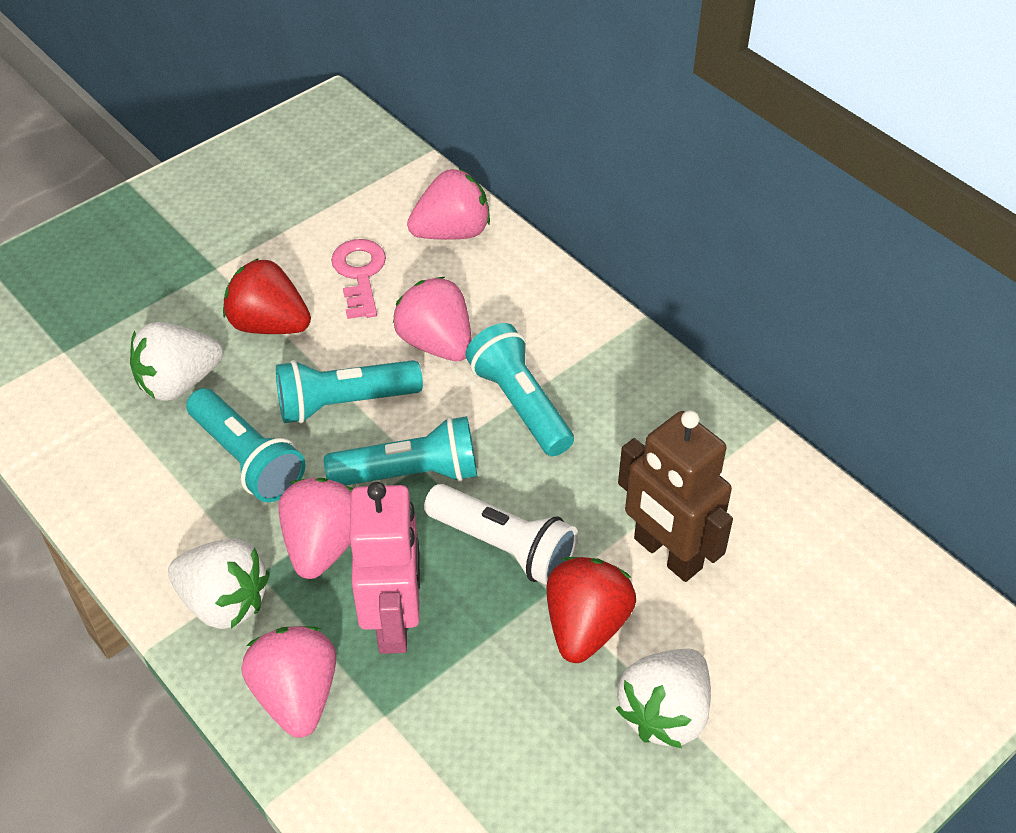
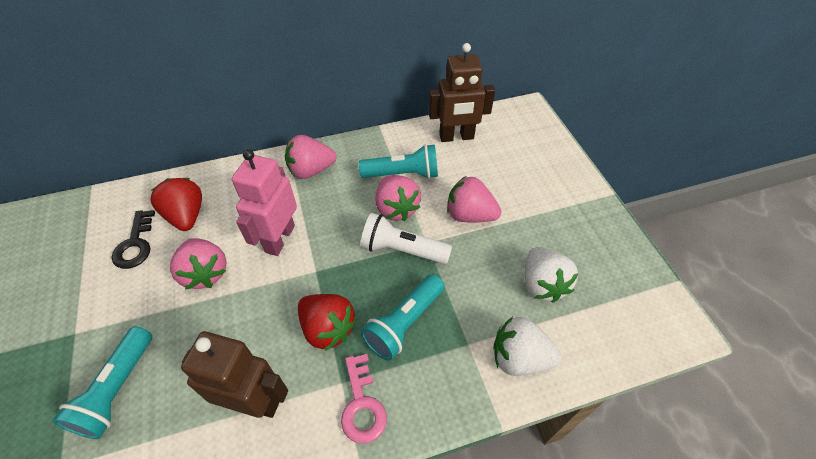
black key: 0 -> 1
brown robot: 1 -> 2
turquoise flashlight: 4 -> 3
white strawberry: 3 -> 2

